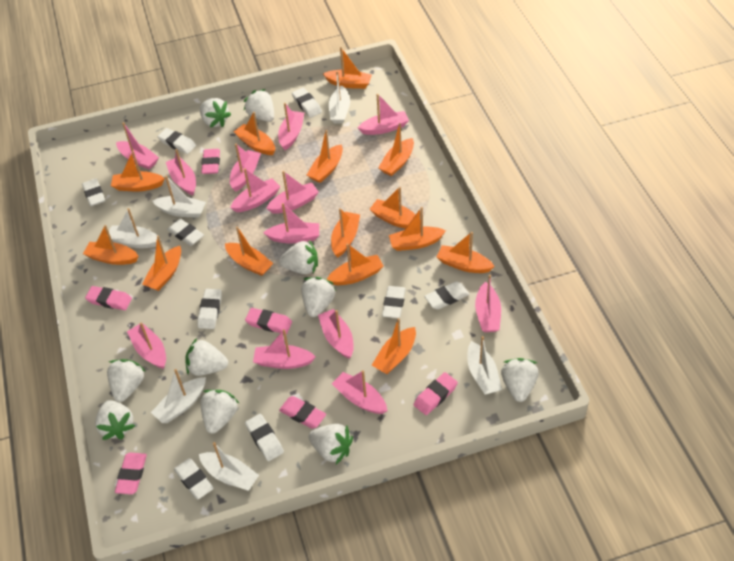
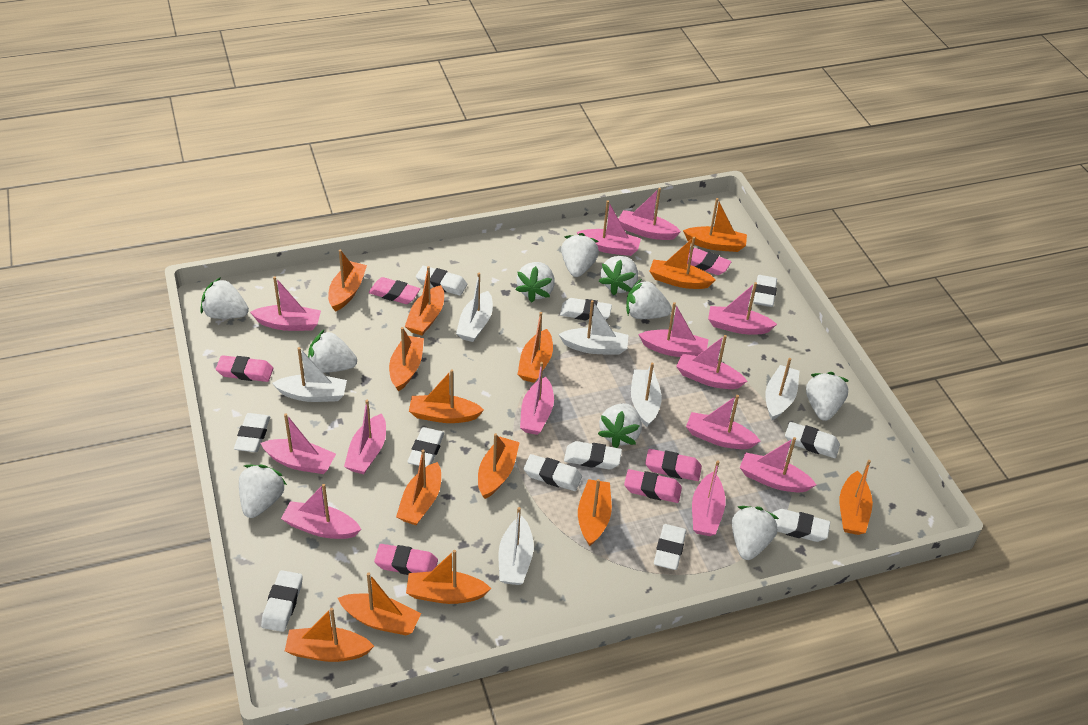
white eraser: 9 -> 11

